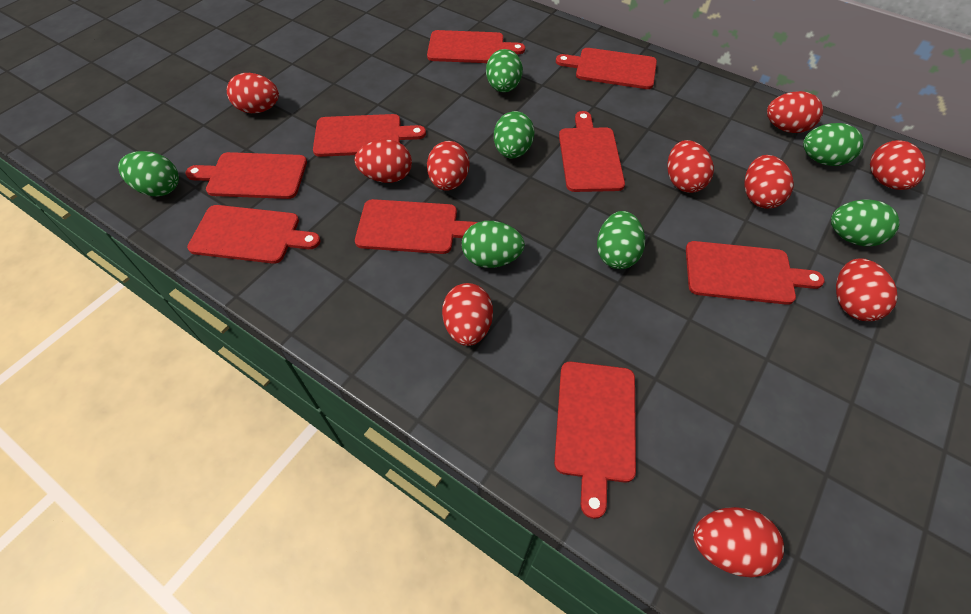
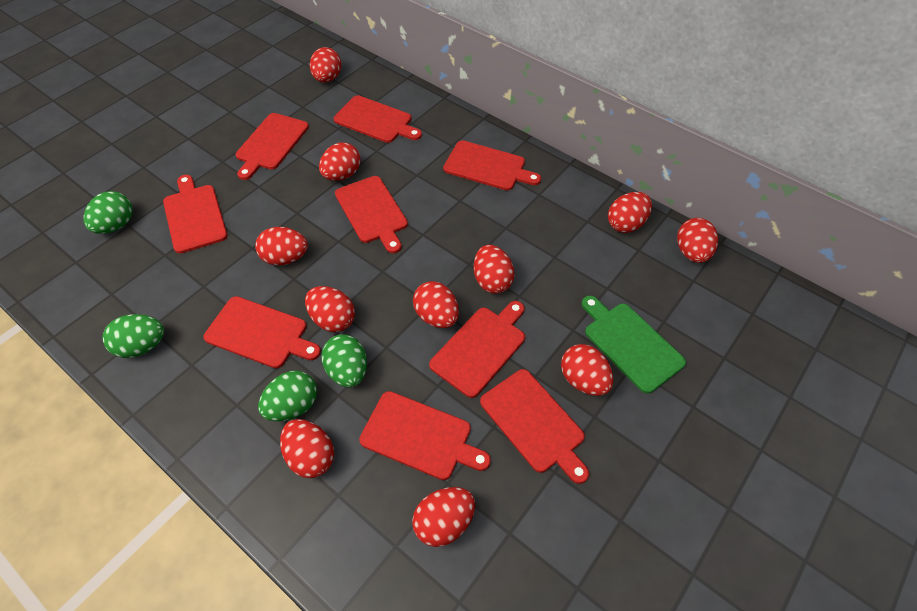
green cutting board: 0 -> 1
green egg: 7 -> 4
red egg: 10 -> 11

